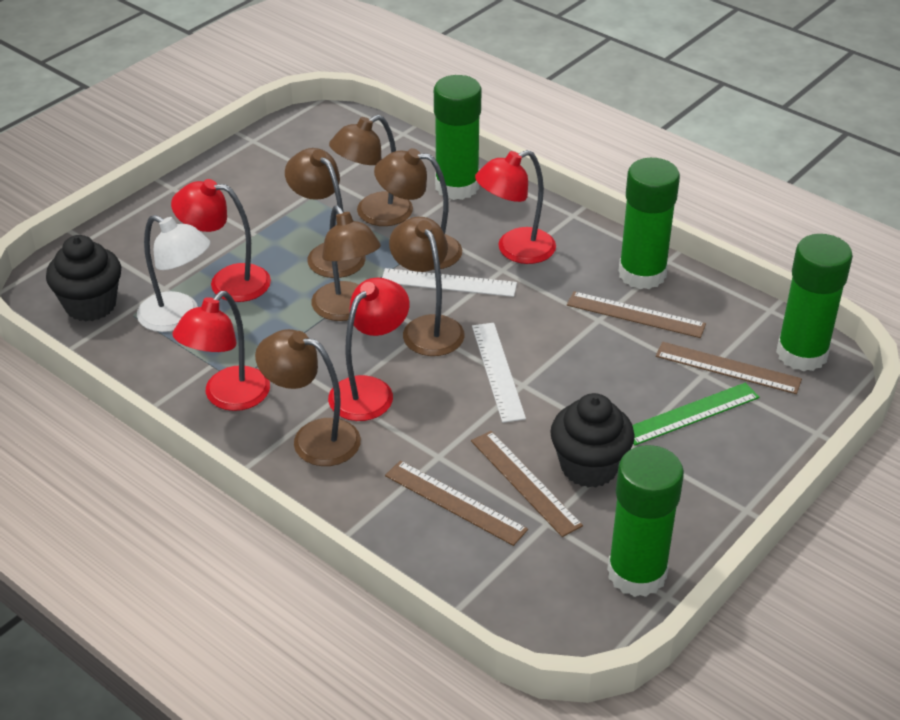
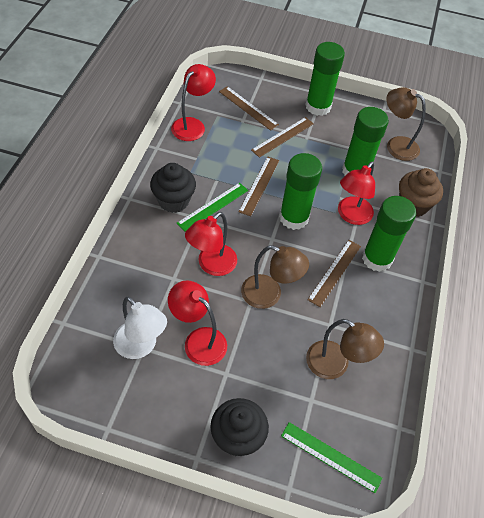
brown cupcake: 0 -> 1
brown lamp: 6 -> 3
green ruler: 1 -> 2
white ruler: 2 -> 0

